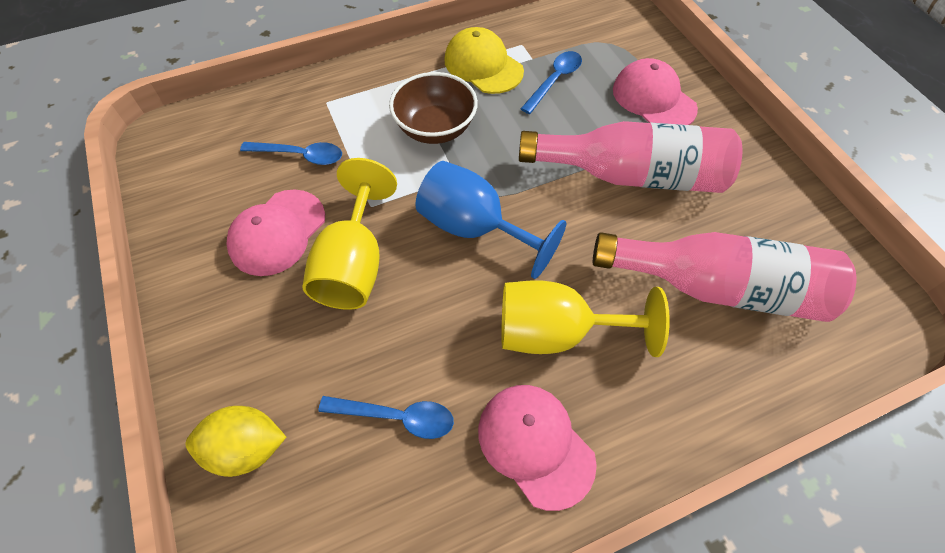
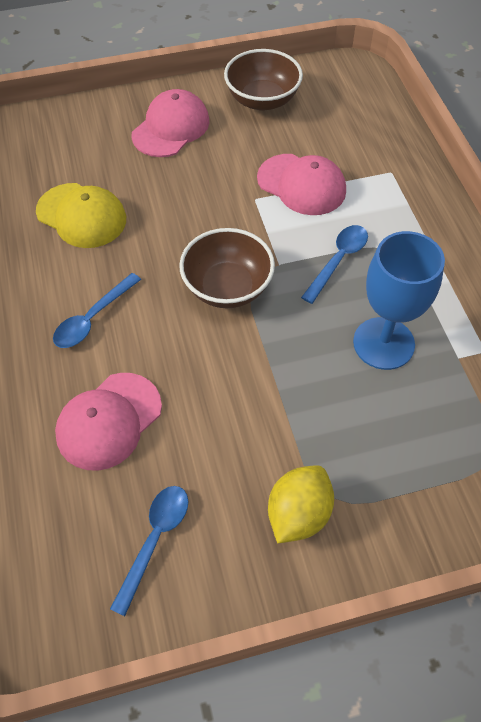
brown bowl: 1 -> 2
pink bottle: 2 -> 0
yellow goblet: 2 -> 0

